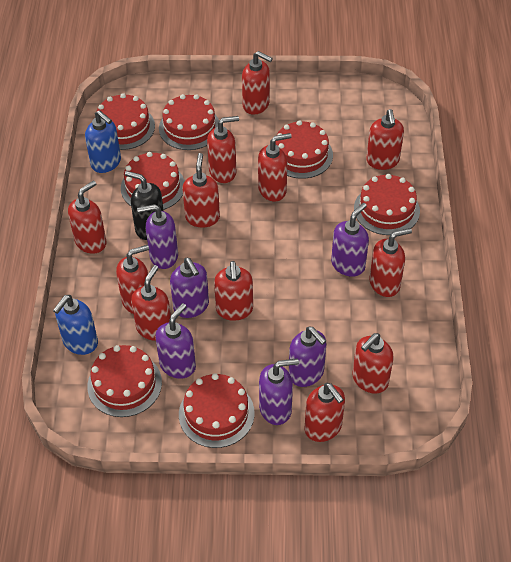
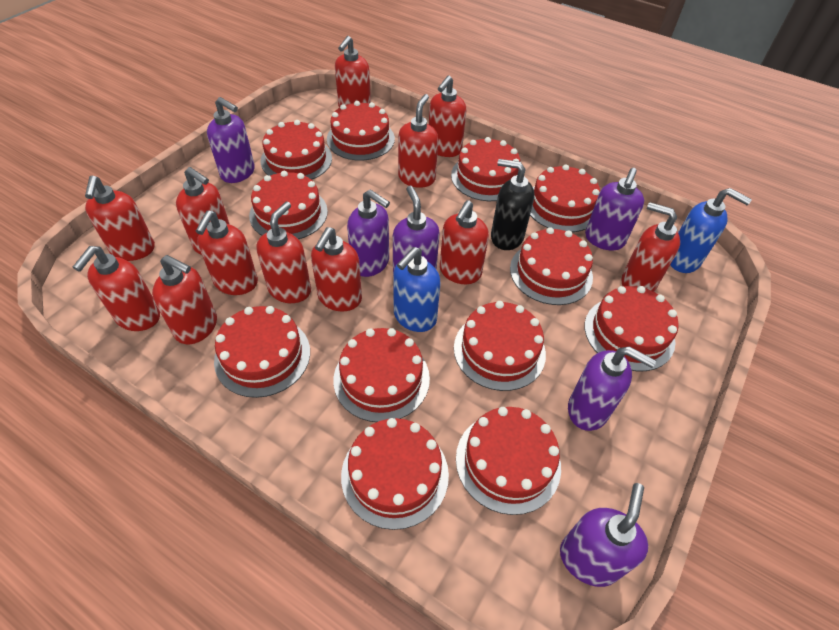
red cake: 7 -> 12

